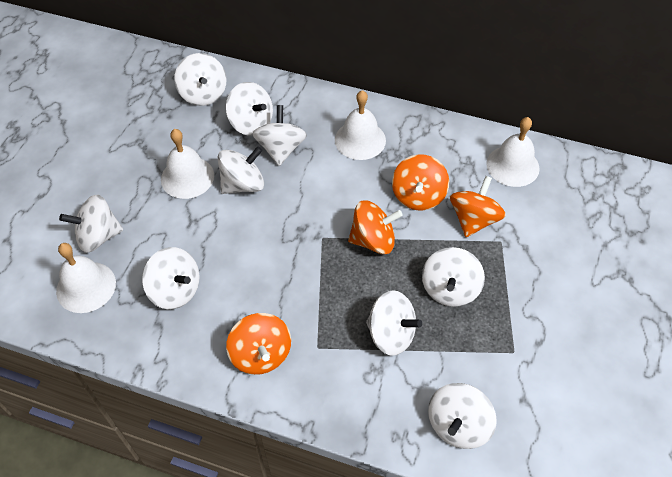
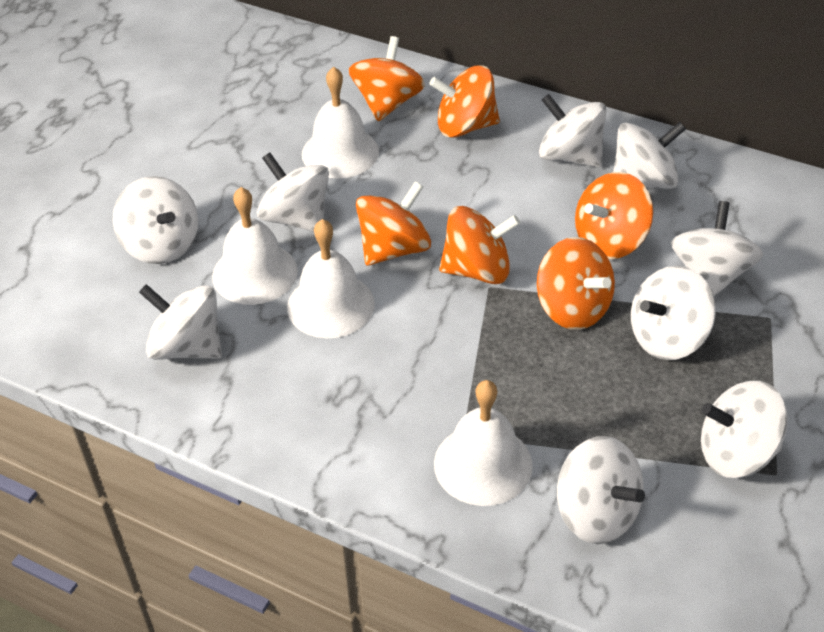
orange spinning top: 4 -> 6

